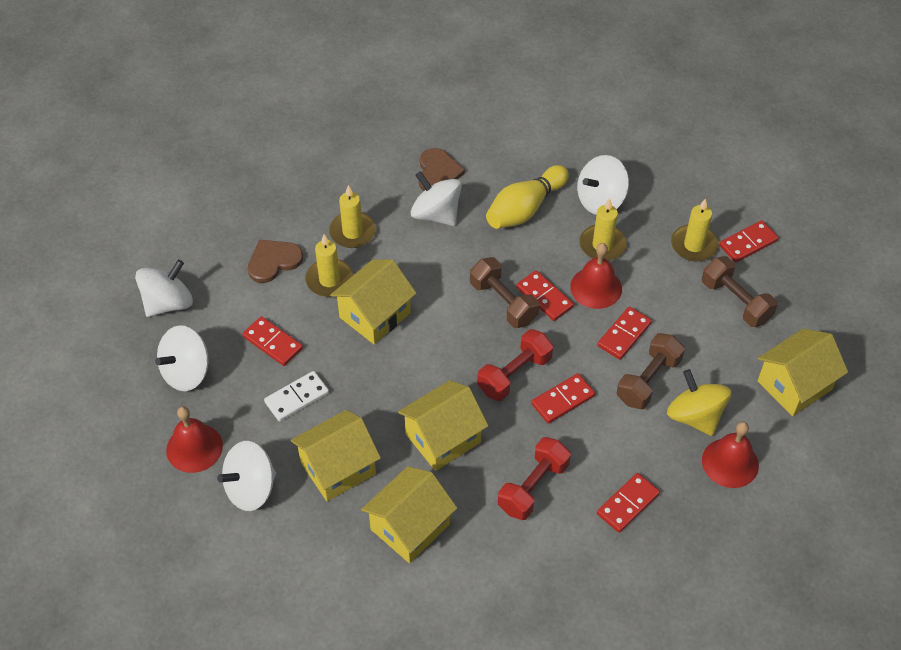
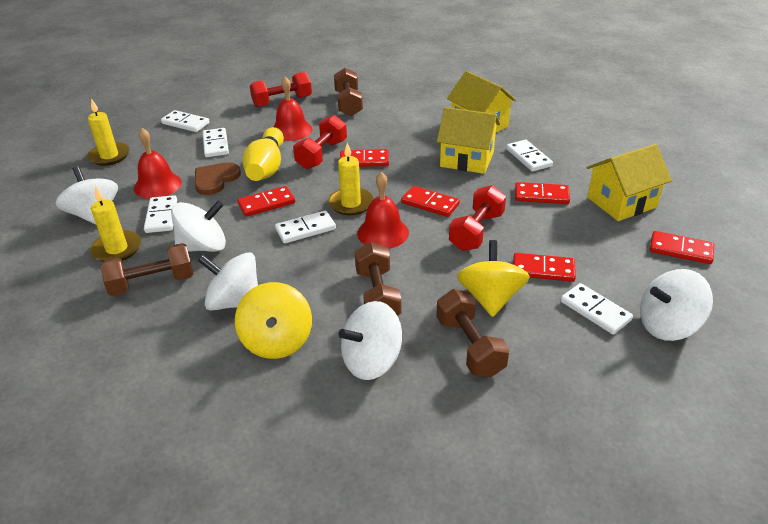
brown dumbbell: 3 -> 4
brown heart: 2 -> 1
red dumbbell: 2 -> 3
white domino: 1 -> 6
yellow candle: 4 -> 3
yellow house: 5 -> 3
yellow spinning top: 1 -> 2

